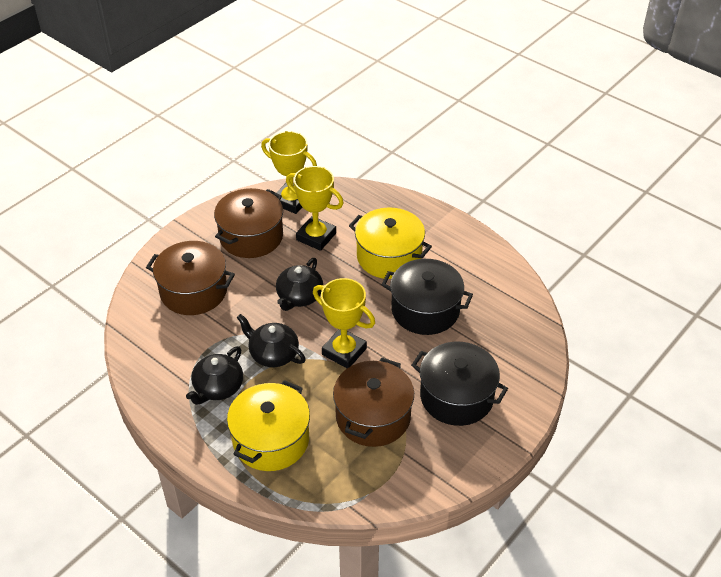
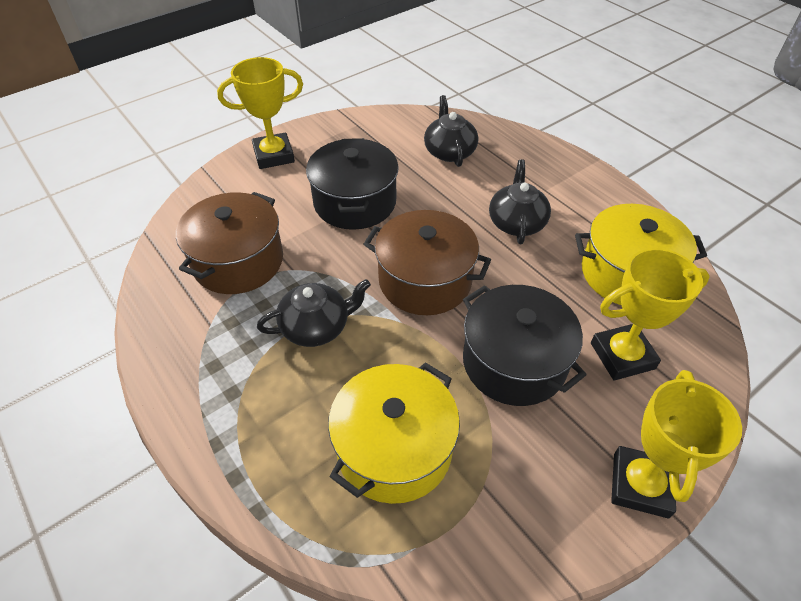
brown pot: 3 -> 2

